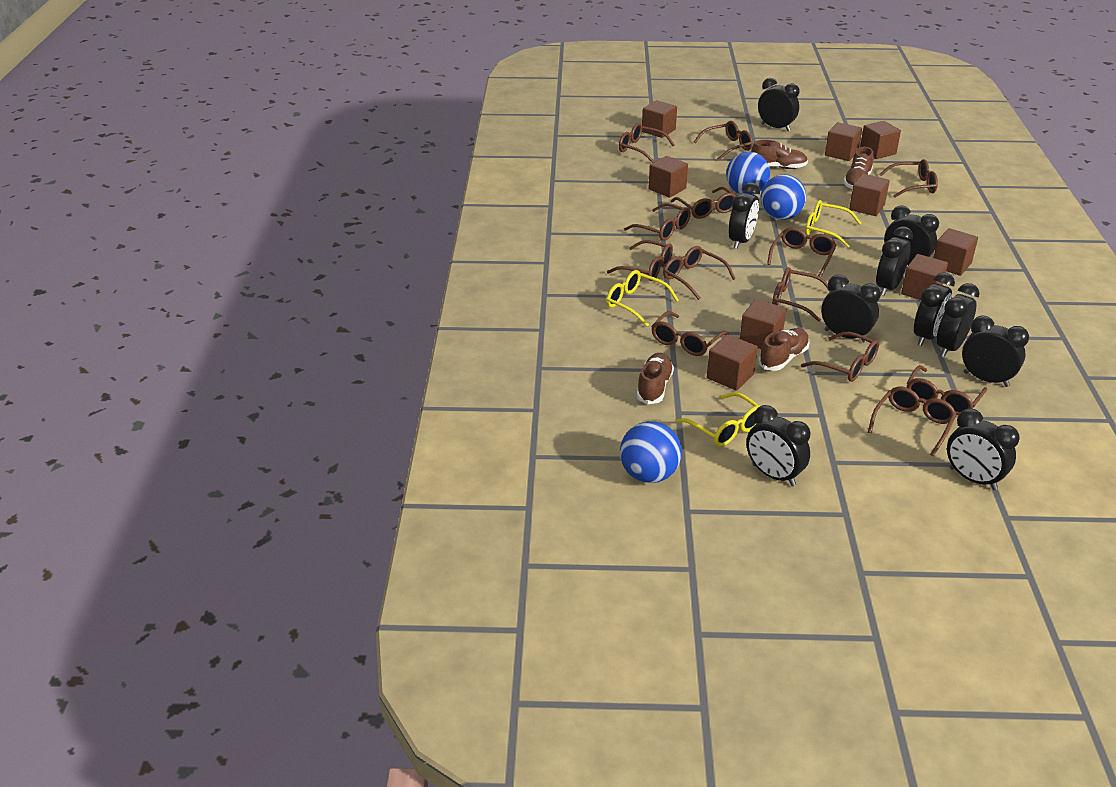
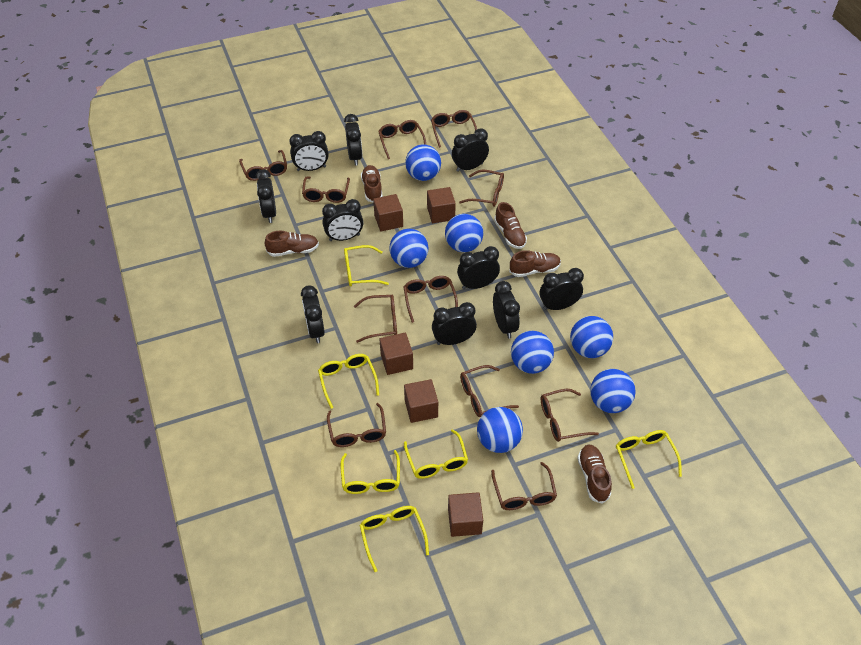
blue ball: 3 -> 7
brown cube: 9 -> 5
brown glasses: 13 -> 11
brown shoe: 4 -> 5
yellow glasses: 3 -> 6

